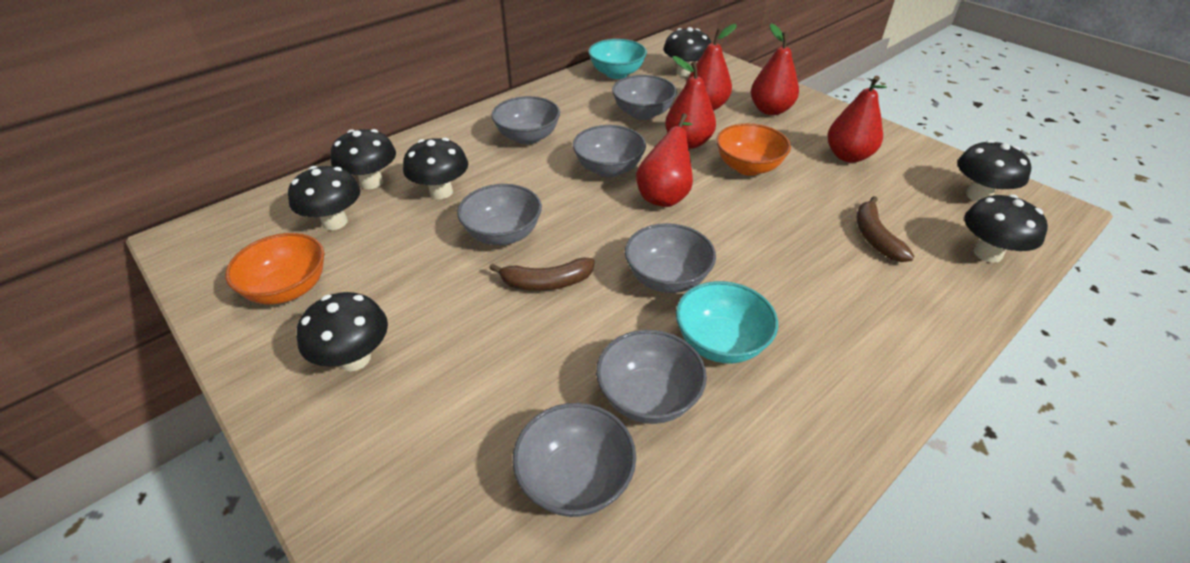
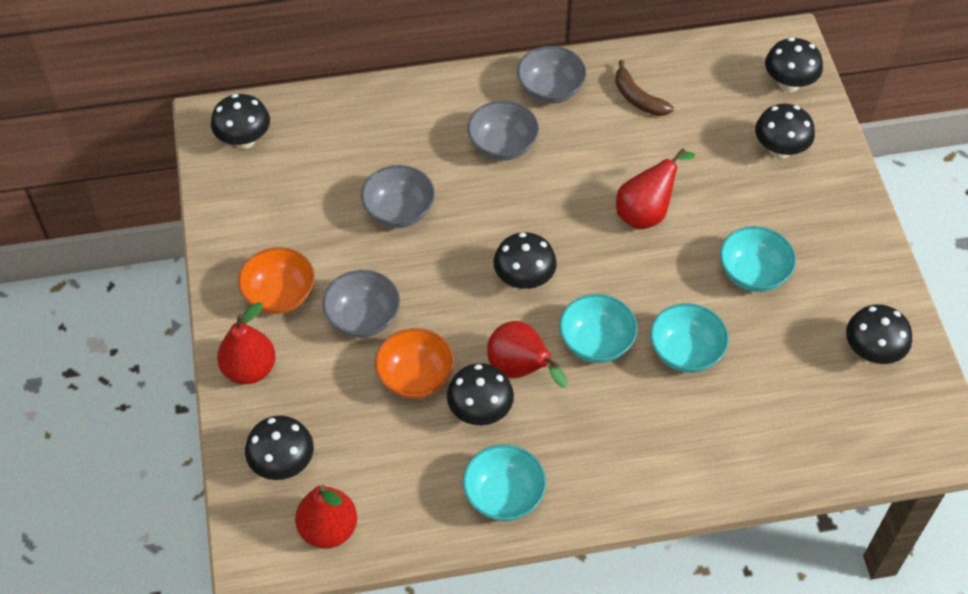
brown banana: 2 -> 1
grey bowl: 7 -> 4
red pear: 5 -> 4
turquoise bowl: 2 -> 4

